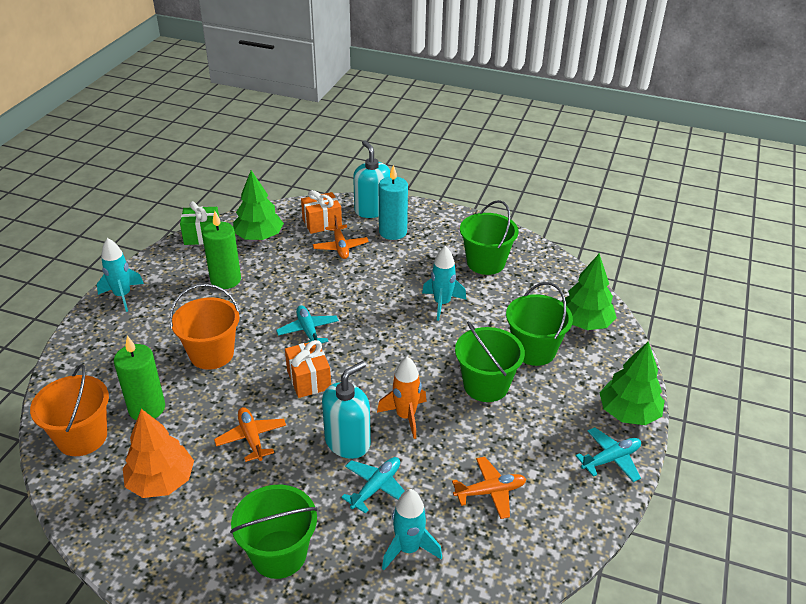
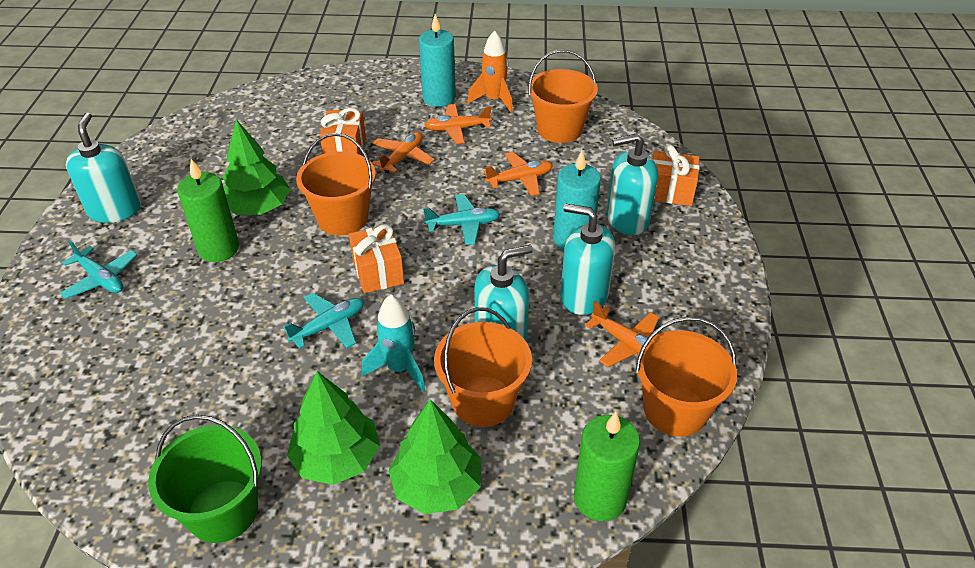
green bucket: 4 -> 1
green gift: 1 -> 0
orange bucket: 2 -> 4
orange gift: 2 -> 3
orange plane: 3 -> 4
orange tree: 1 -> 0
turquoise candle: 1 -> 2
turquoise rocket: 3 -> 1
turquoise soap dispenser: 2 -> 4

